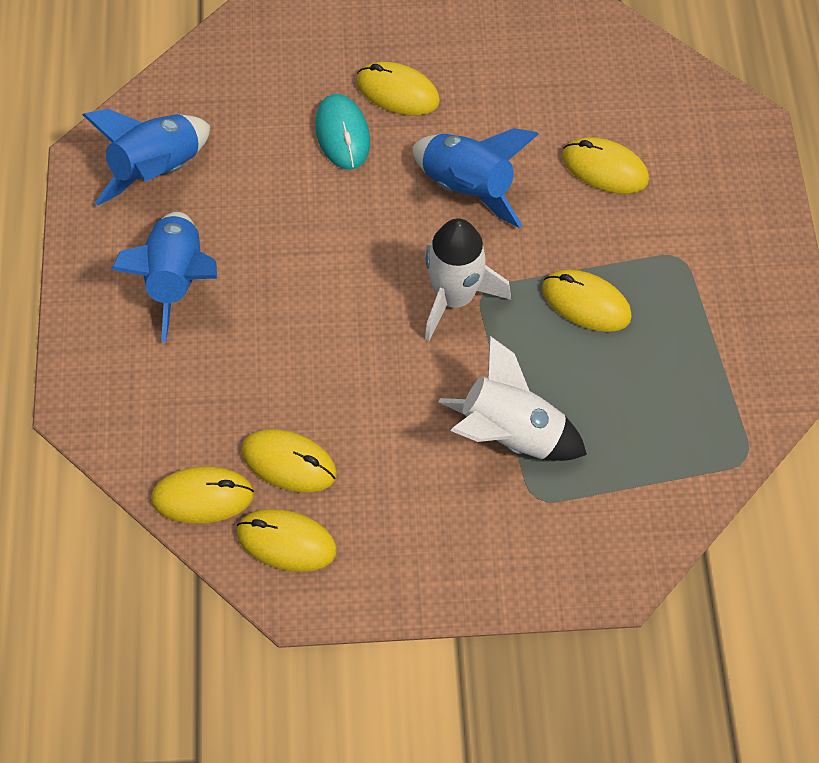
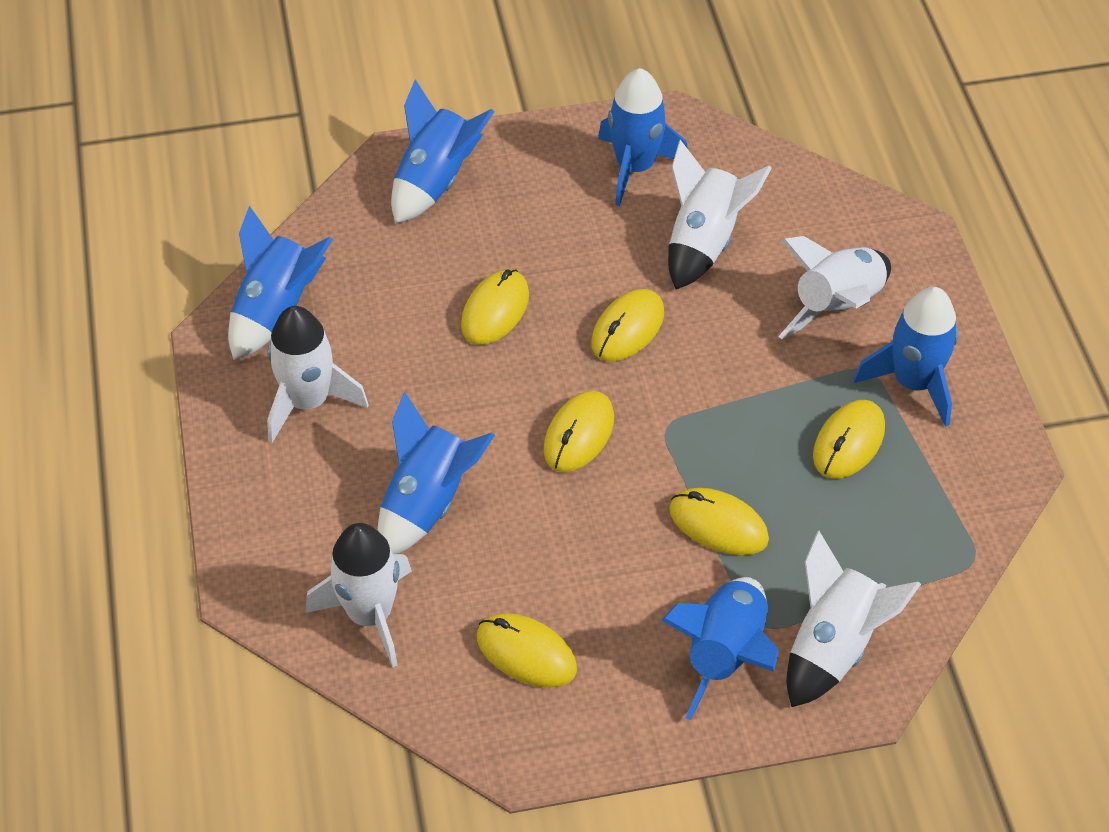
blue rocket: 3 -> 6
turquoise mouse: 1 -> 0
white rocket: 2 -> 5

